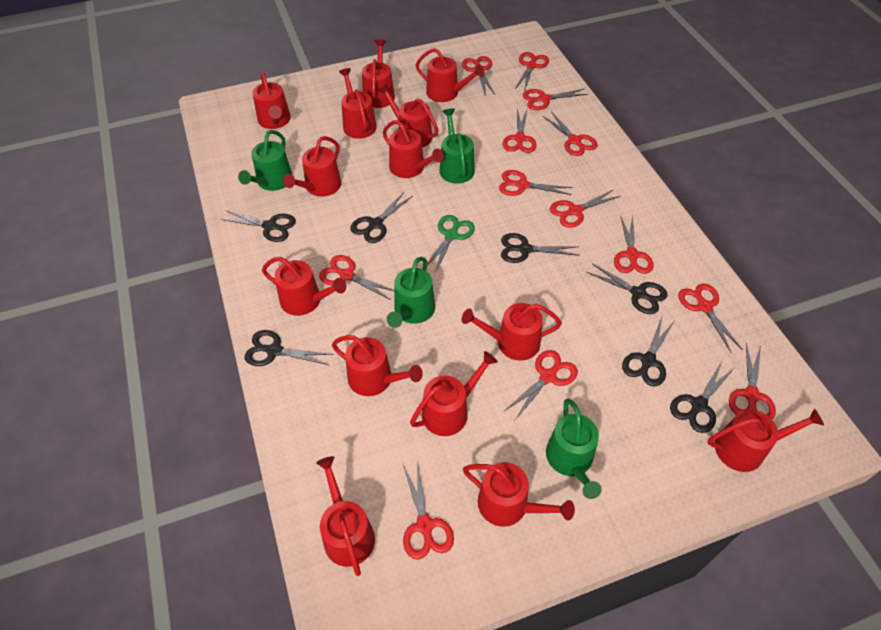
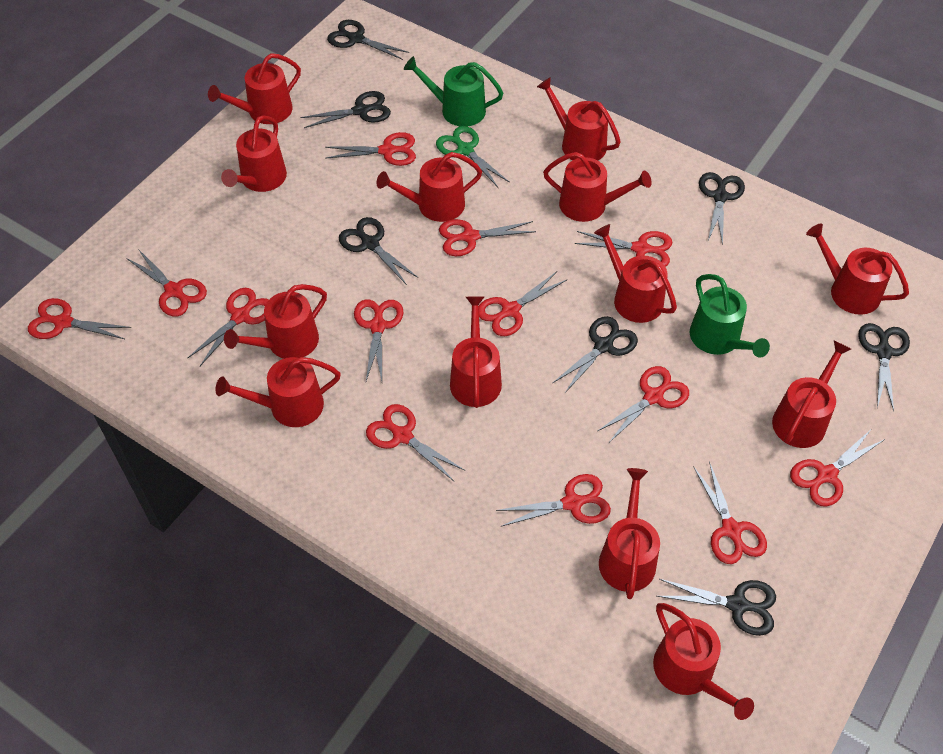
green watering can: 4 -> 2
red watering can: 14 -> 13

